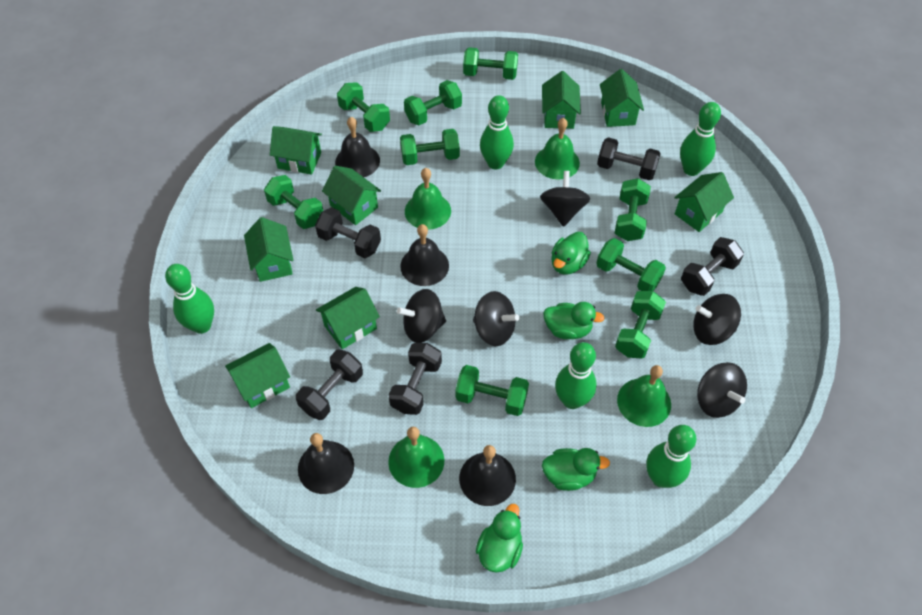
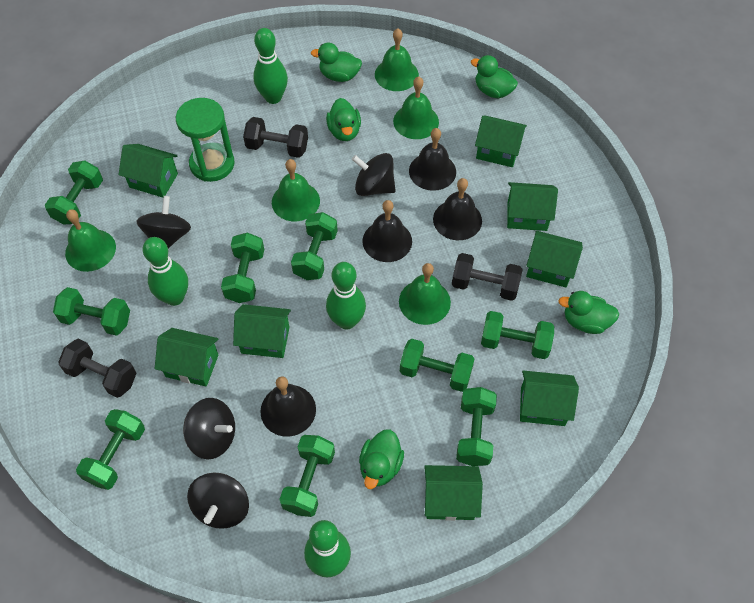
black dumbbell: 5 -> 3
black spinning top: 5 -> 4
green bell: 4 -> 5
green bowling pin: 5 -> 4
green duck: 4 -> 5
green hourglass: 0 -> 1

